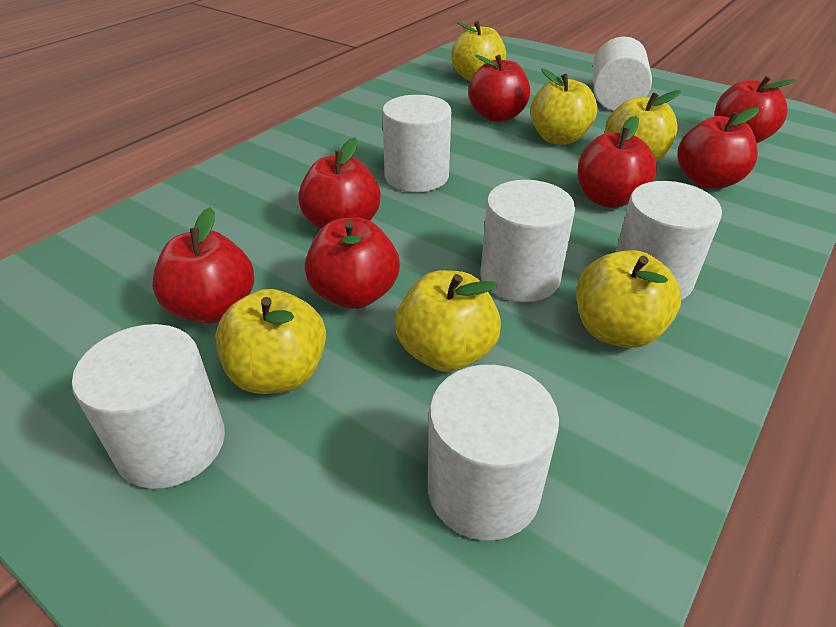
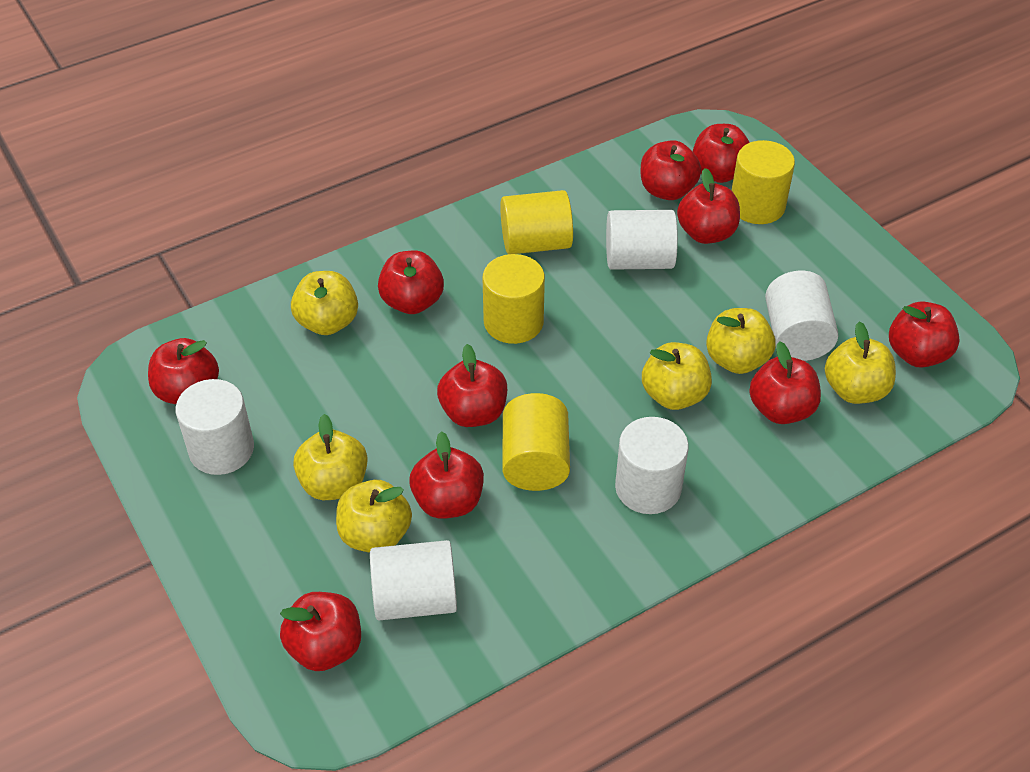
red apple: 7 -> 10
white cylinder: 6 -> 5
yellow cylinder: 0 -> 4

